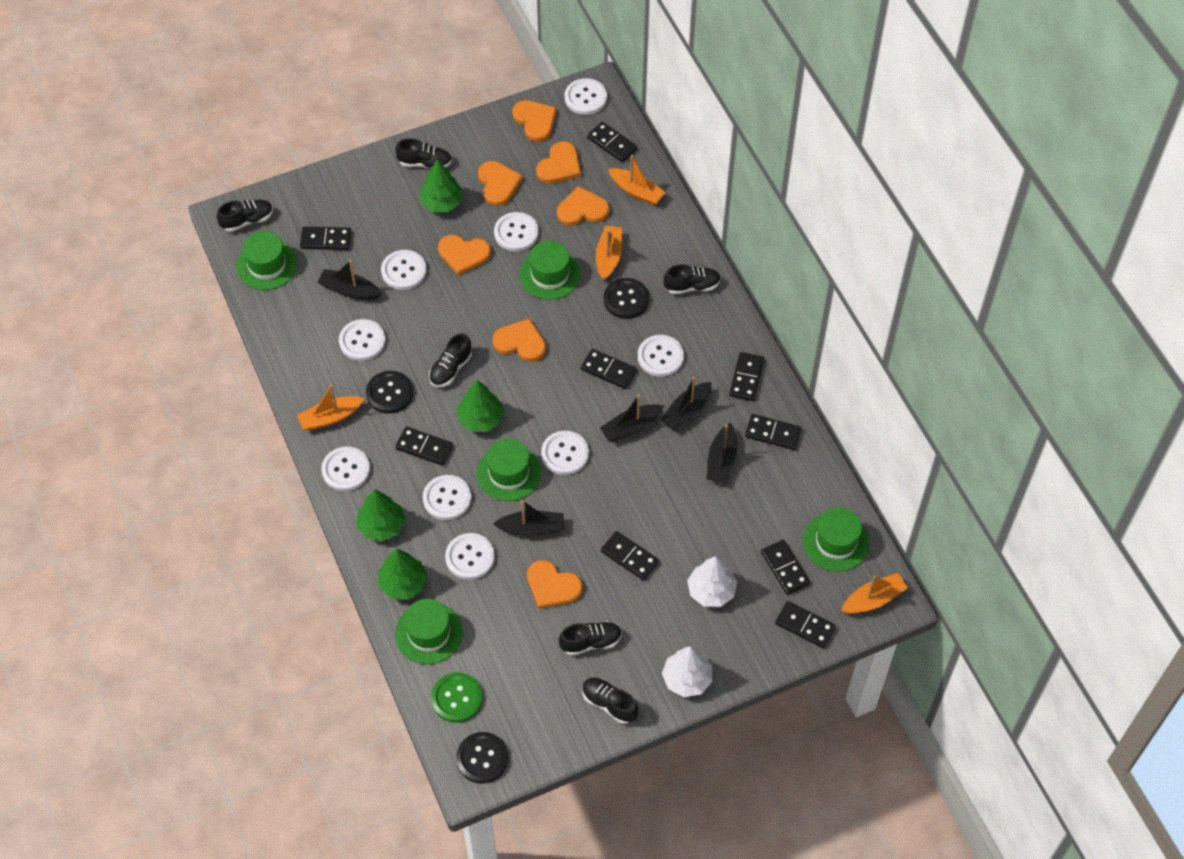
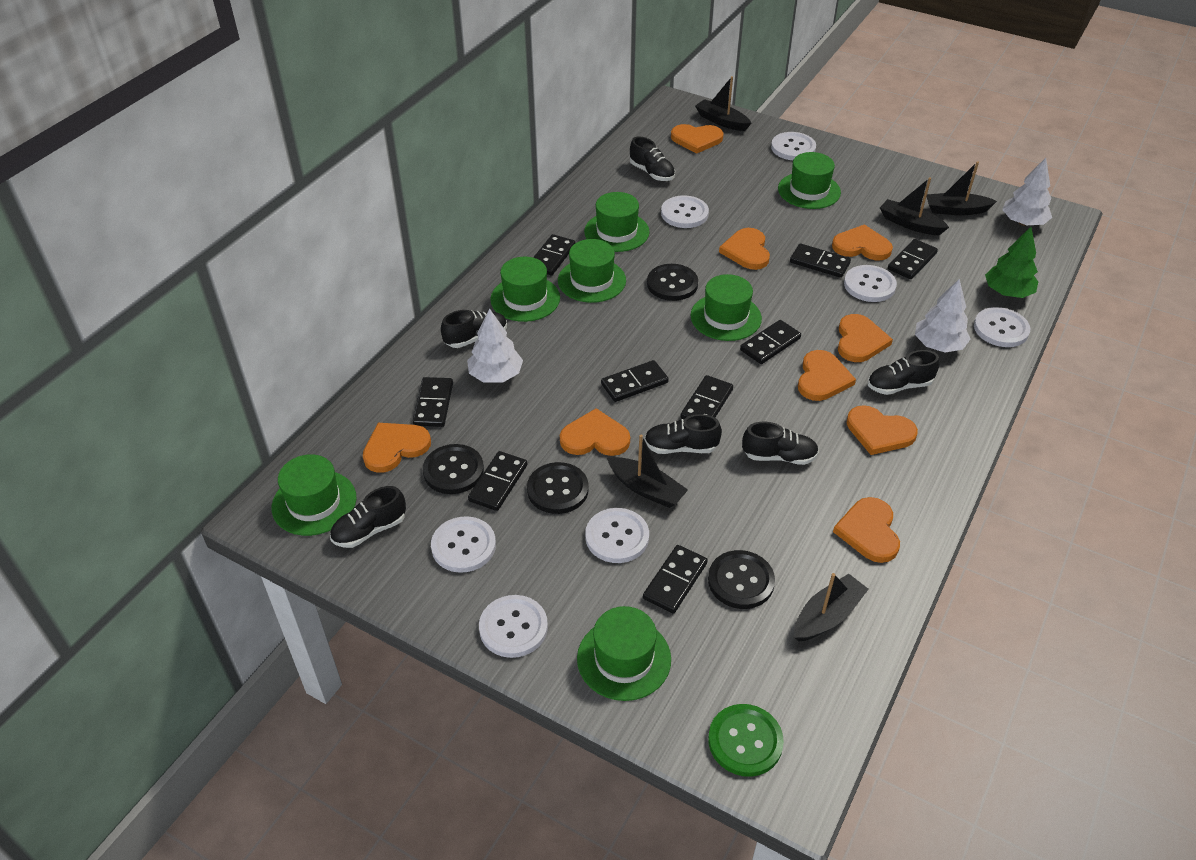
black button: 3 -> 4
green hat: 5 -> 7
green tree: 4 -> 1
orange boat: 4 -> 0
orange heart: 7 -> 9
white button: 9 -> 7
white tree: 2 -> 3

